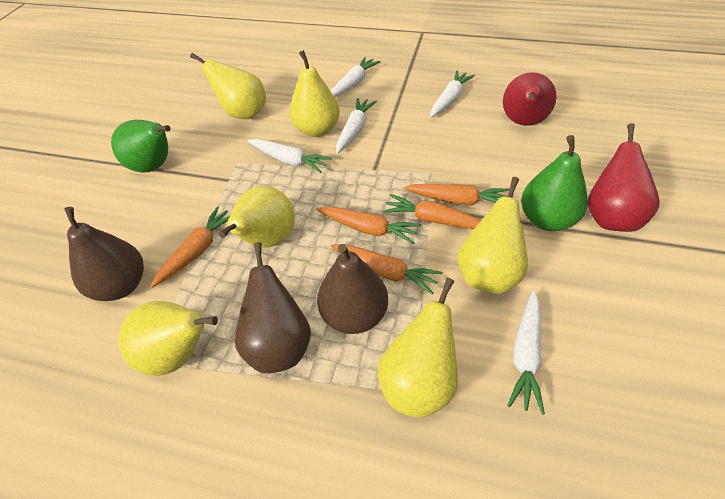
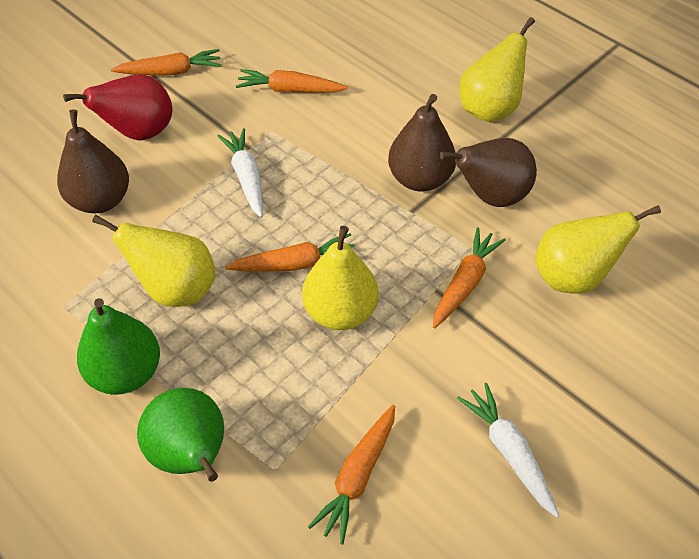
red pear: 2 -> 1
white carrot: 5 -> 2
yellow pear: 6 -> 4

